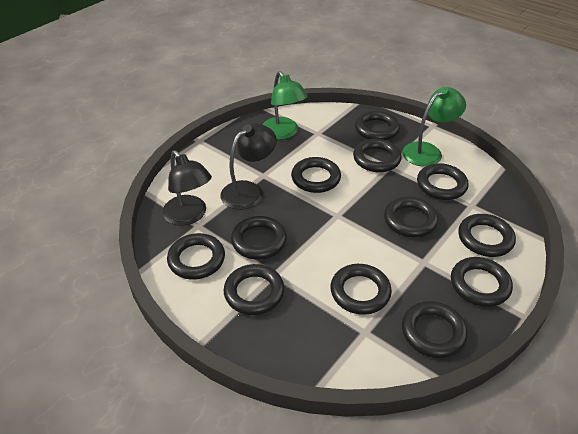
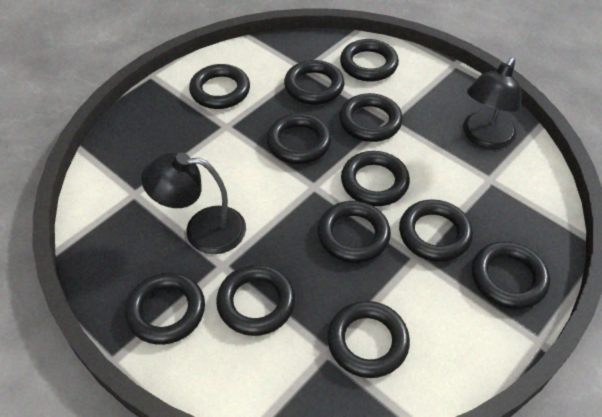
green lamp: 2 -> 0

